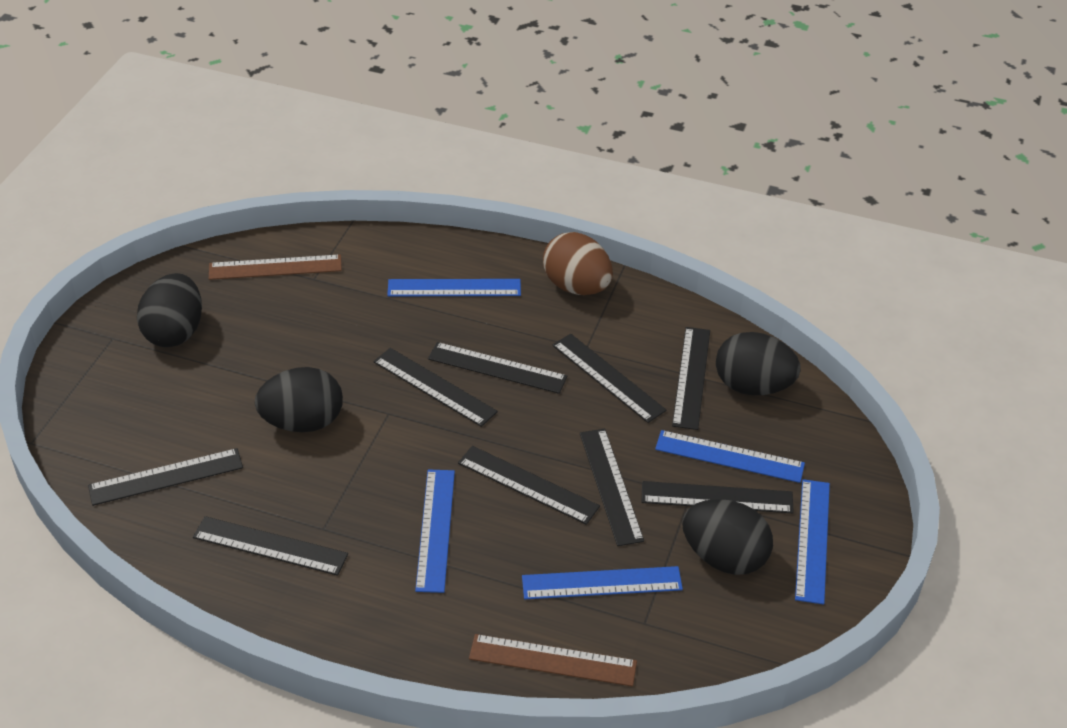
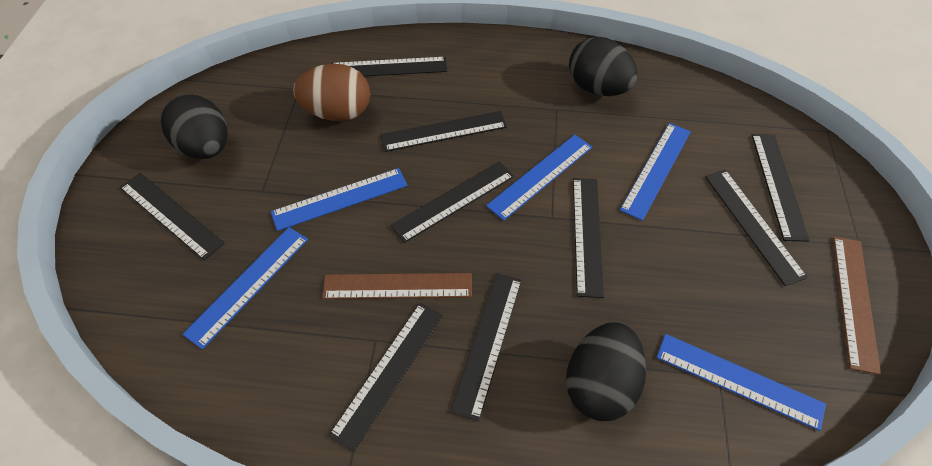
black egg: 4 -> 3

